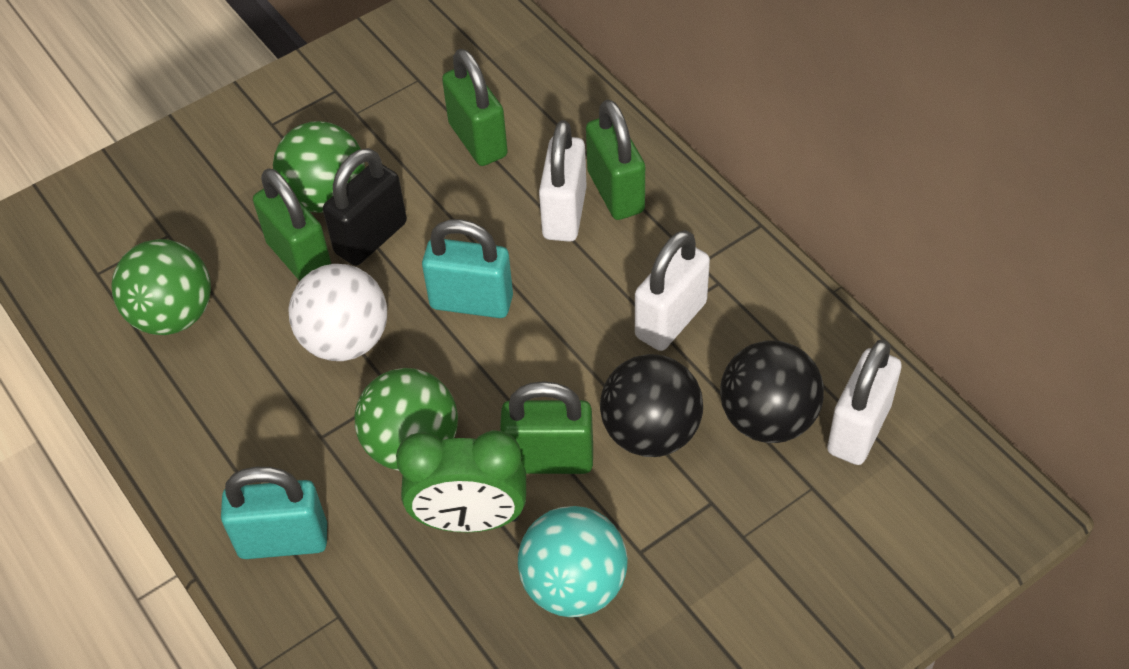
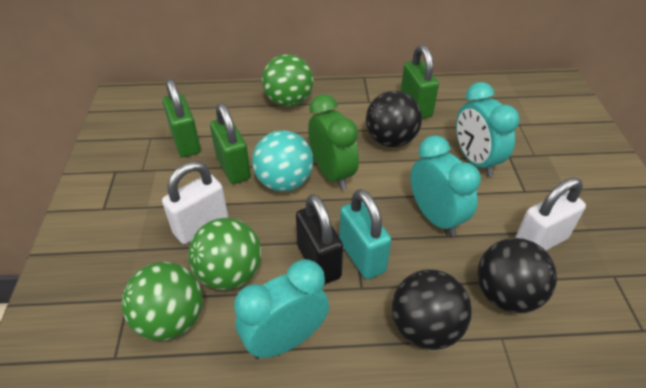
black ball: 2 -> 3
green padlock: 4 -> 3
turquoise clock: 0 -> 3
turquoise padlock: 2 -> 1
white ball: 1 -> 0
white padlock: 3 -> 2

